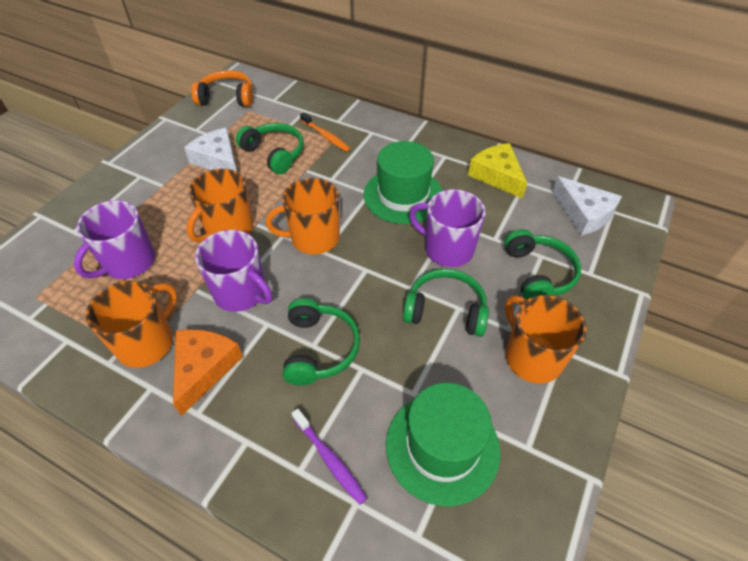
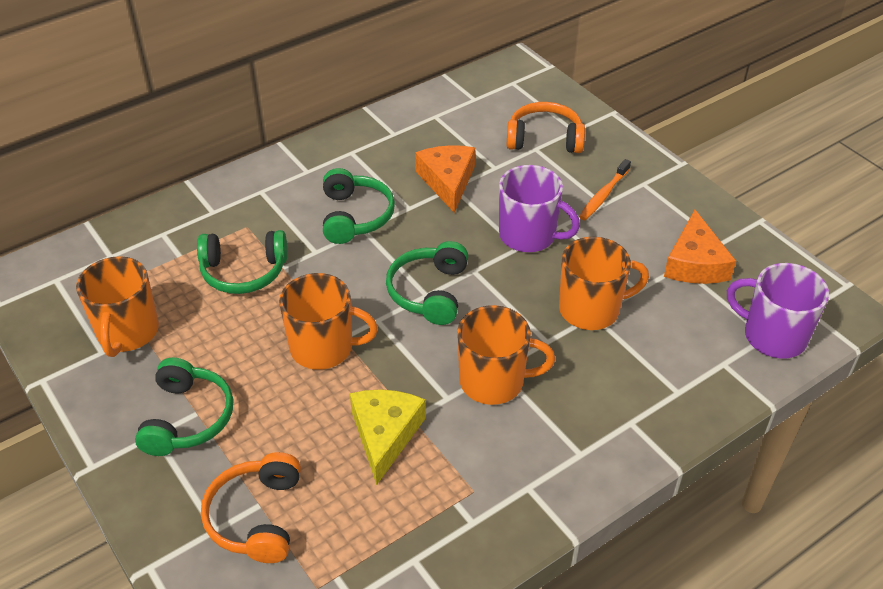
green hat: 2 -> 0
orange cheese: 1 -> 2
orange headphones: 1 -> 2
purple mug: 3 -> 2
purple toothbrush: 1 -> 0
white cheese: 2 -> 0

